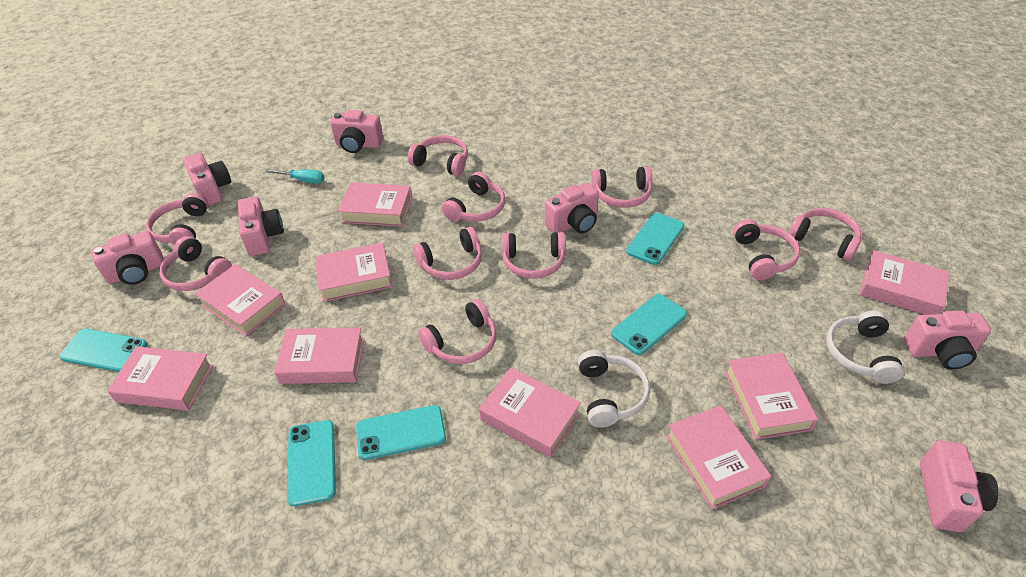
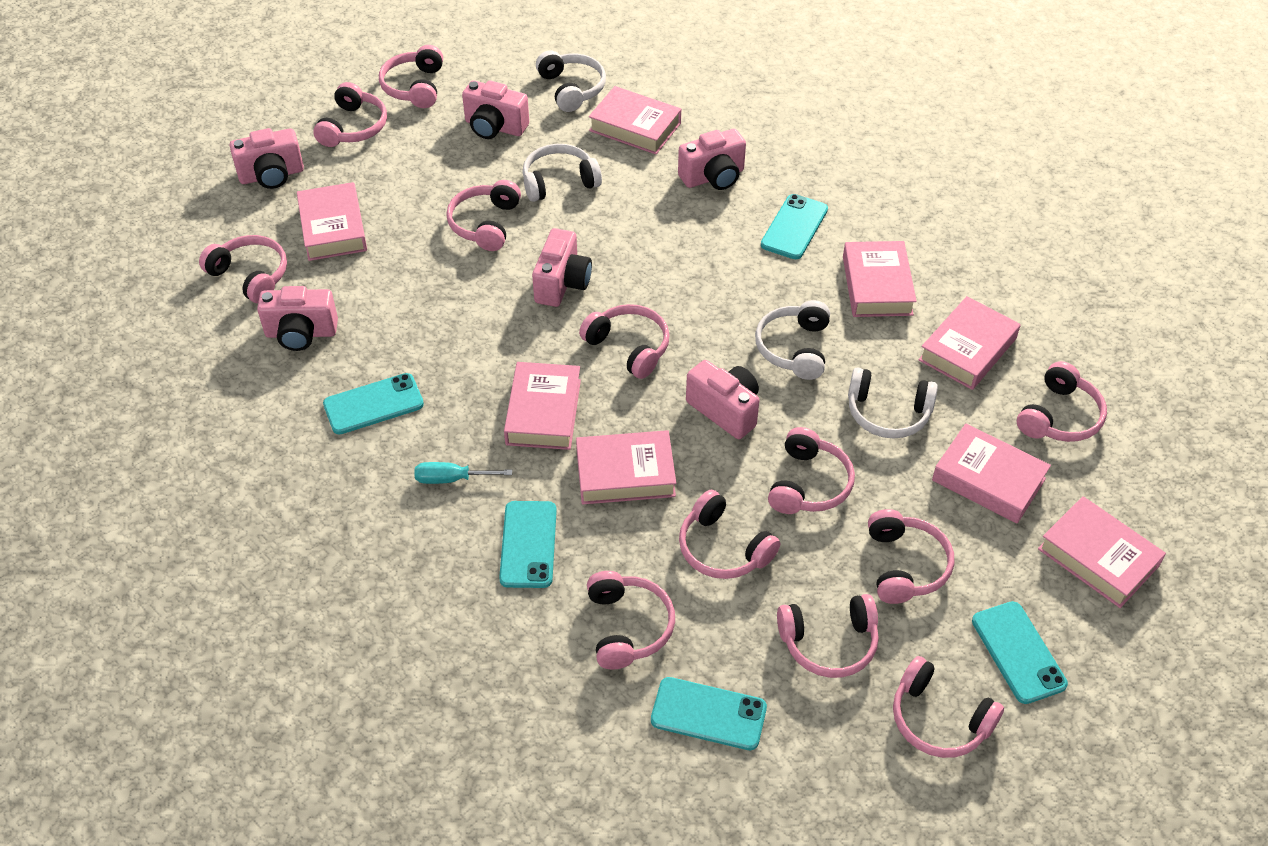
pink book: 9 -> 8
pink camera: 7 -> 6
pink headphones: 10 -> 12
white headphones: 2 -> 4

